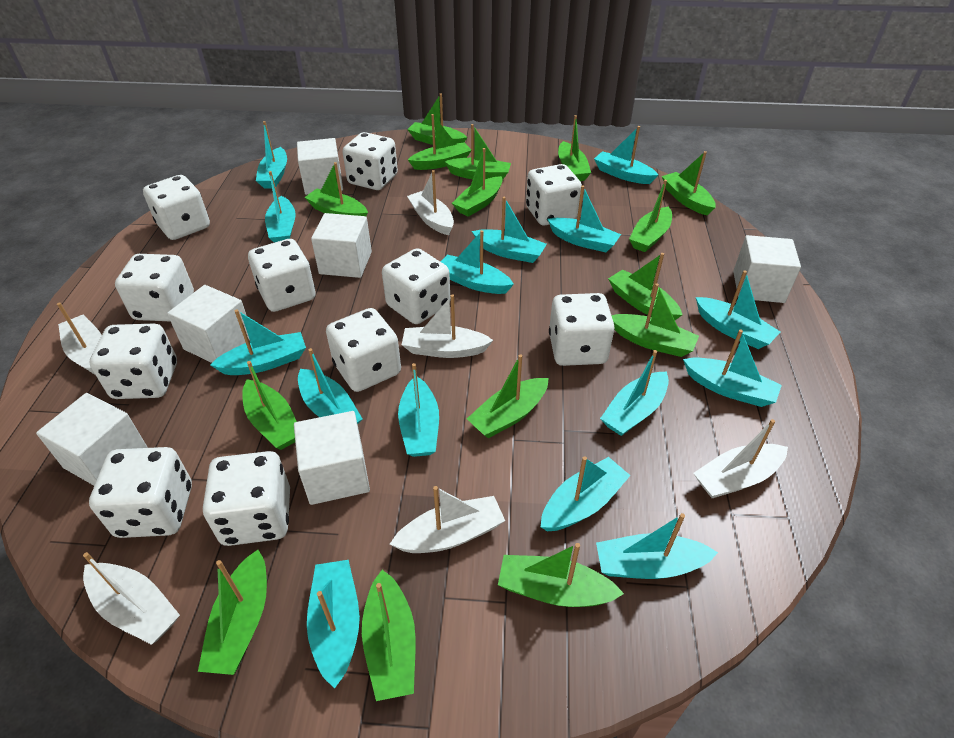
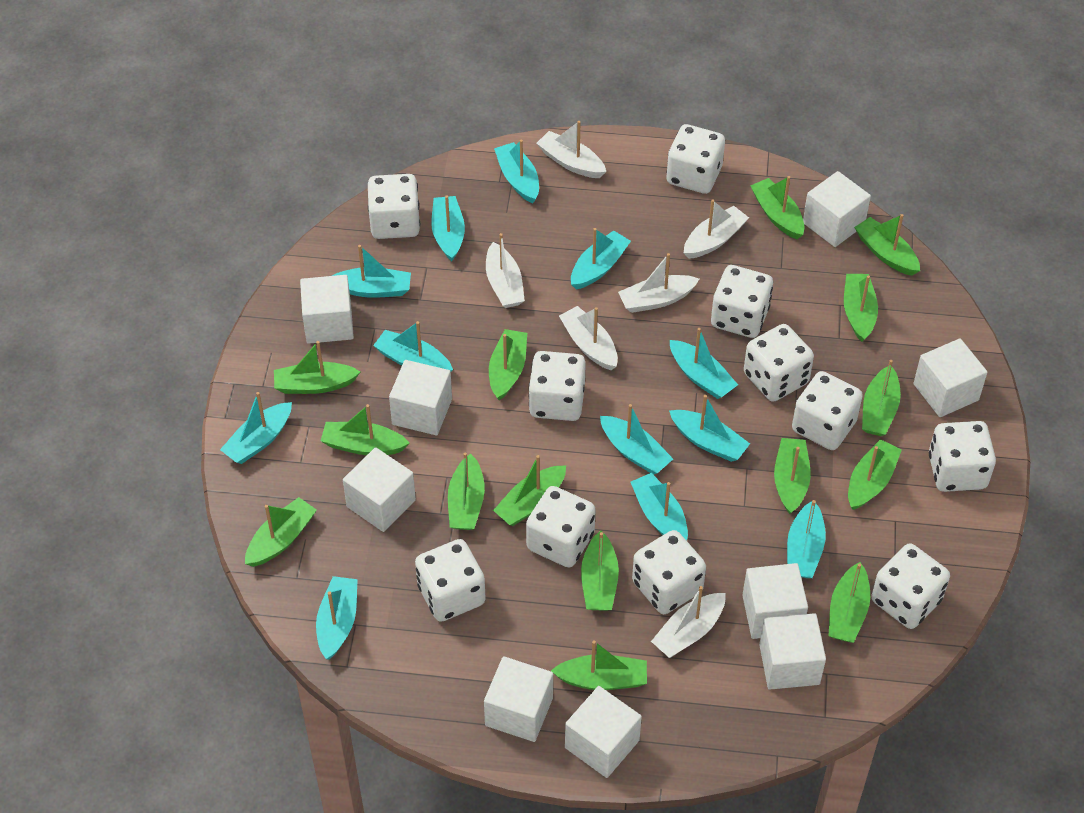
turquoise boat: 15 -> 12
white cube: 6 -> 9

